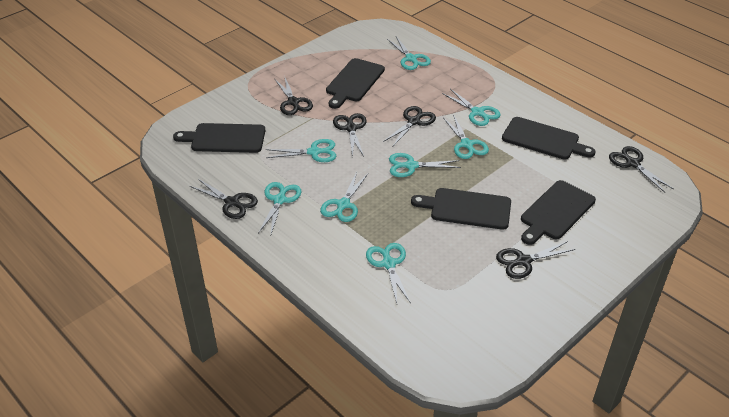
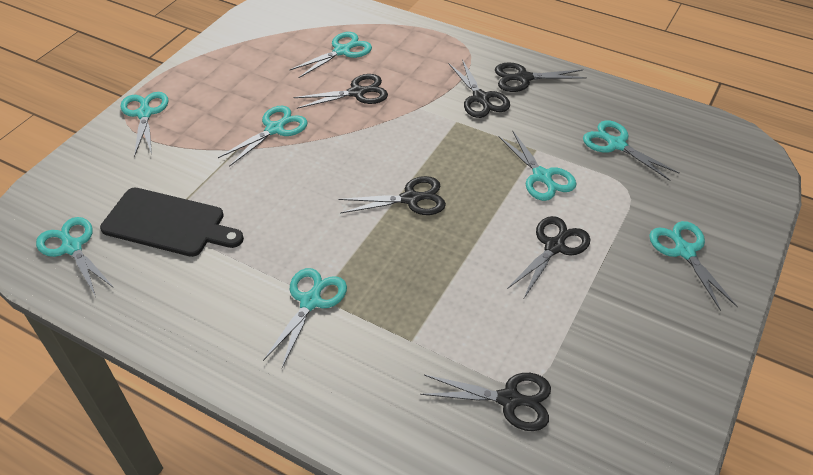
black cutting board: 5 -> 1

